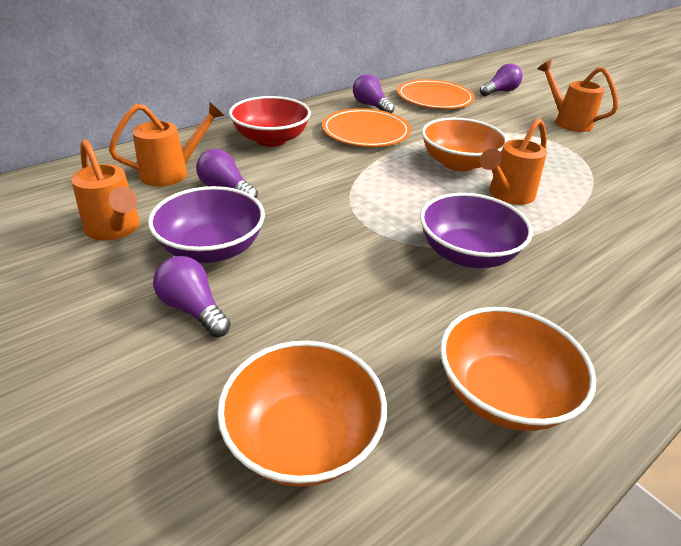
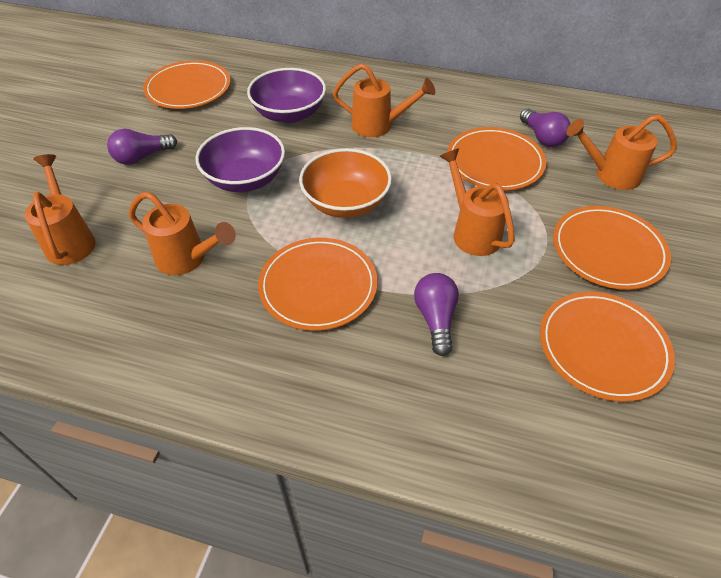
orange bowl: 3 -> 1
orange plate: 2 -> 5
orange watering can: 4 -> 5
purple light bulb: 4 -> 3
red bowl: 1 -> 0

